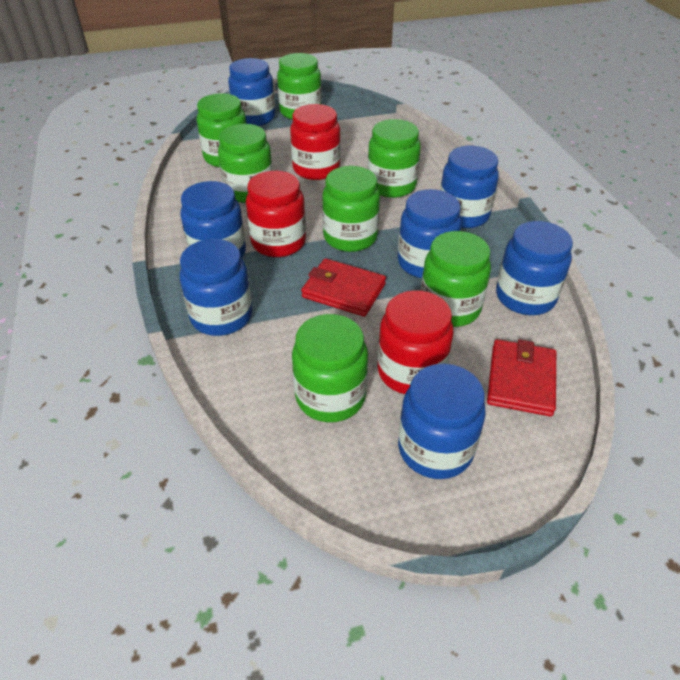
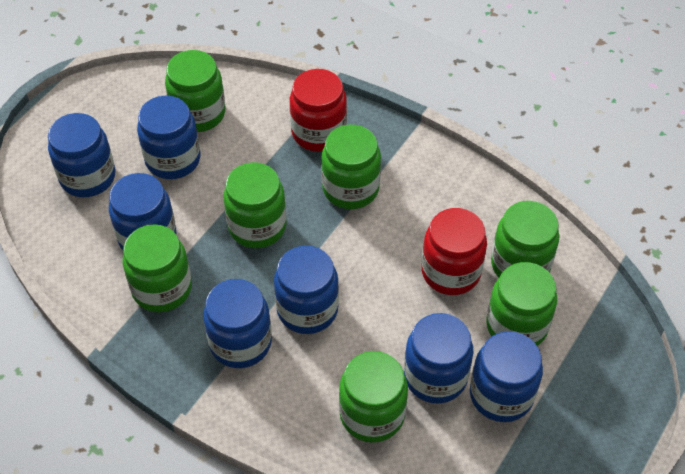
red jar: 3 -> 2
red wallet: 2 -> 0

